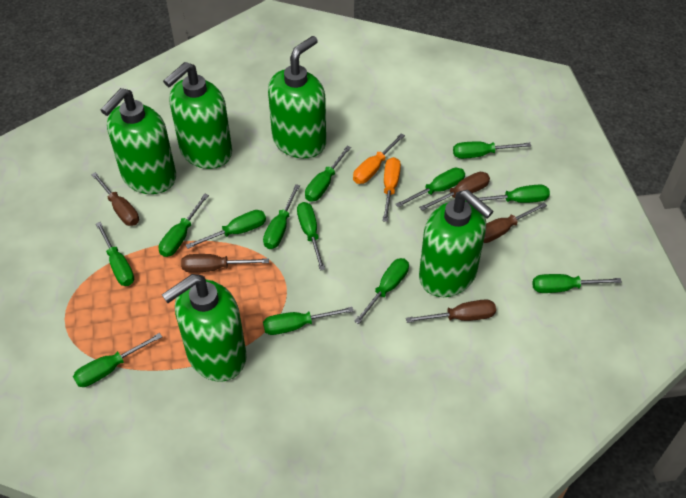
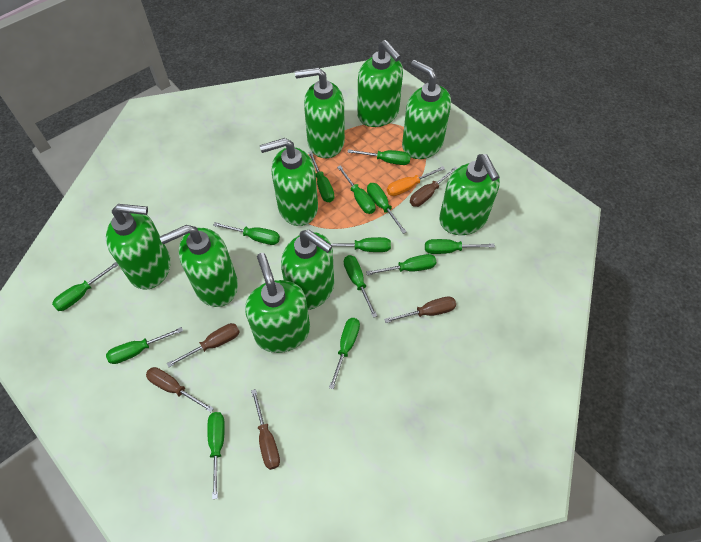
green soap dispenser: 5 -> 9
orange screwdriver: 2 -> 1

